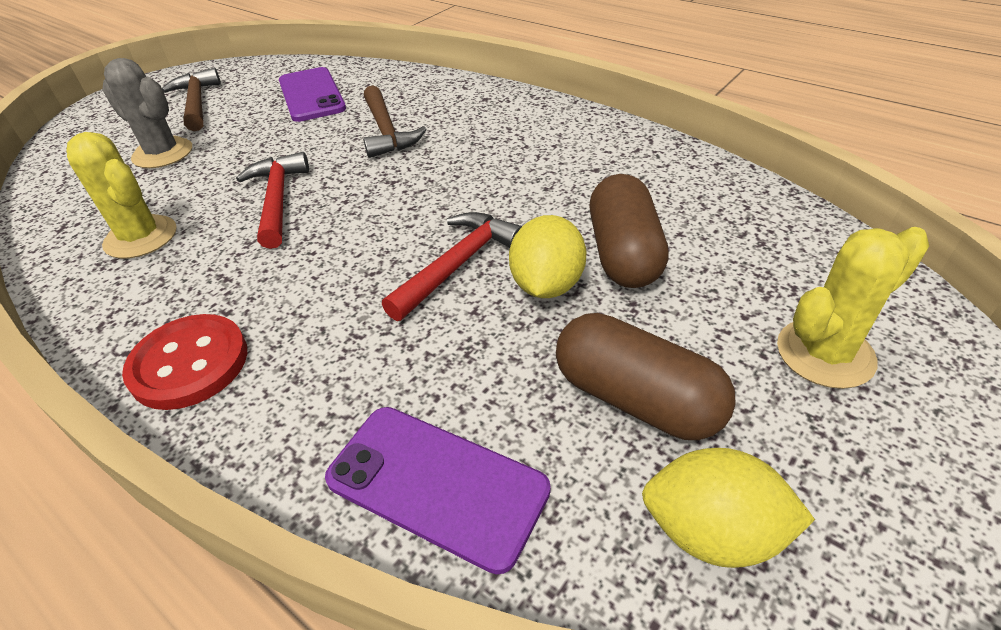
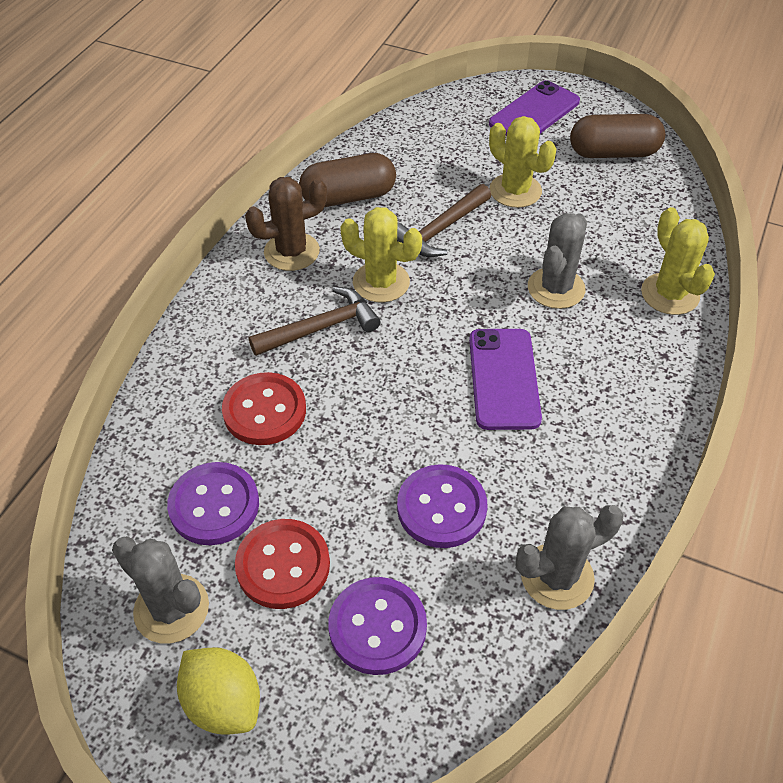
brown cactus: 0 -> 1
grey cactus: 1 -> 3
purple button: 0 -> 3
red button: 1 -> 2
red hammer: 2 -> 0
yellow cactus: 2 -> 3
yellow lemon: 2 -> 1

